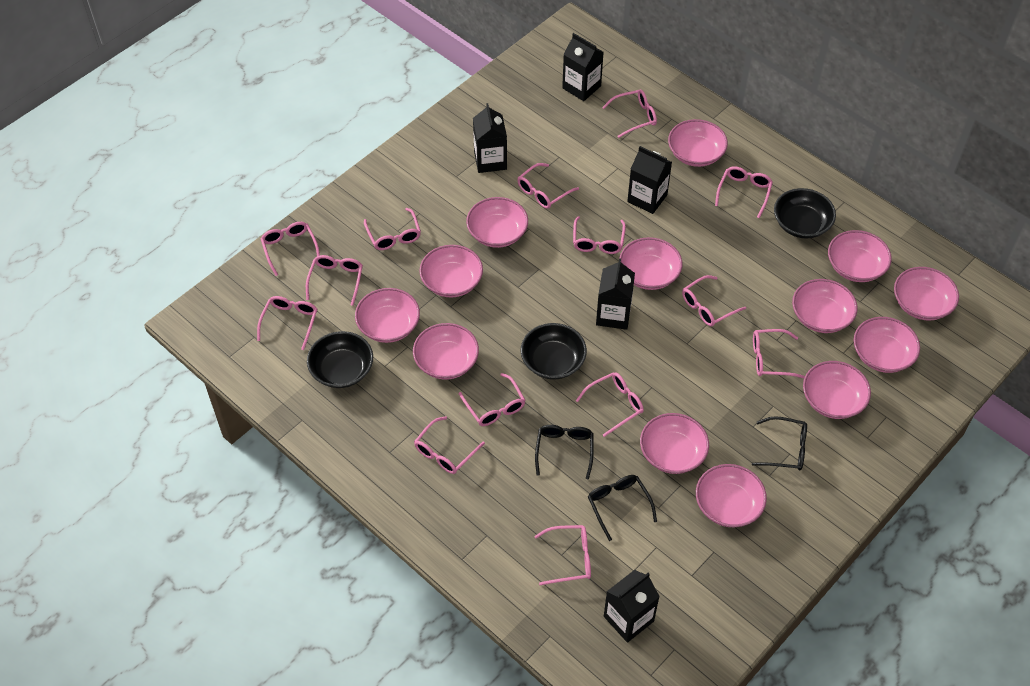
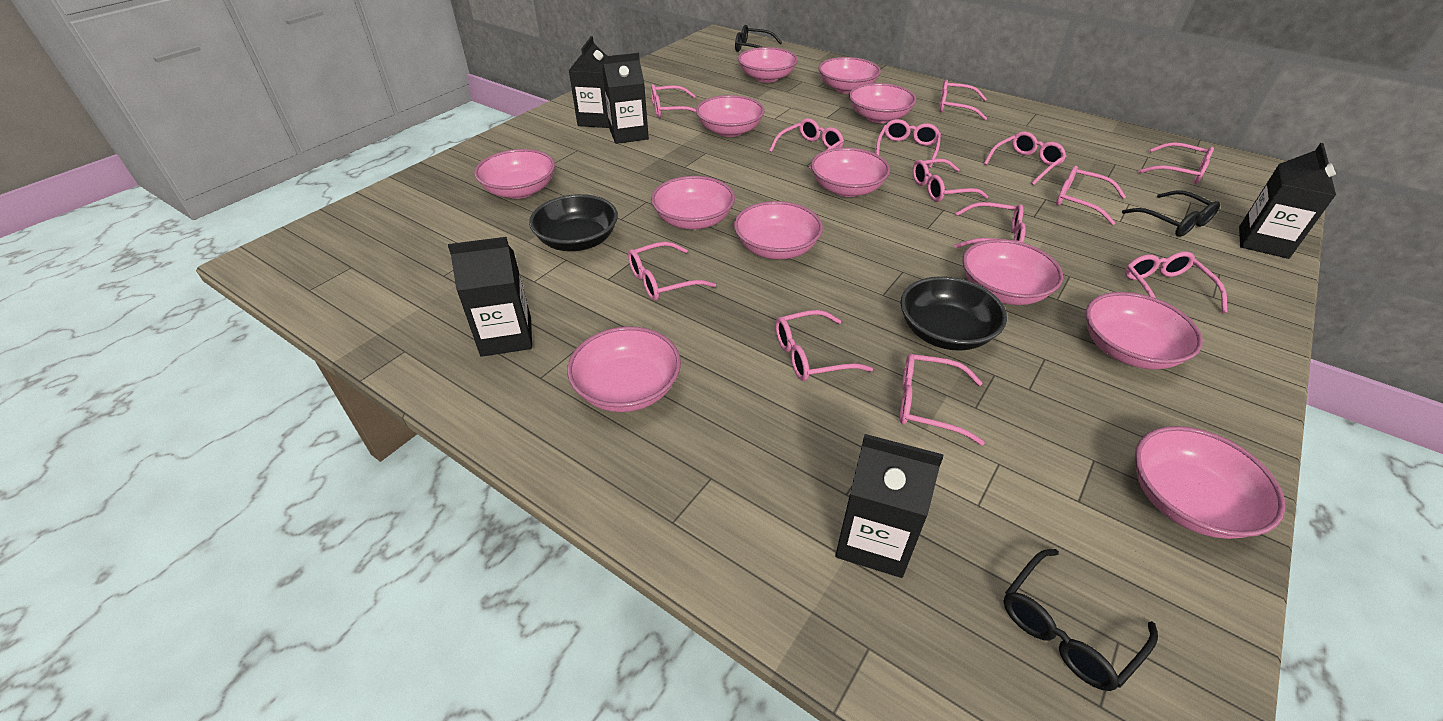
black bowl: 3 -> 2
pink bowl: 13 -> 12
pink glasses: 14 -> 13

